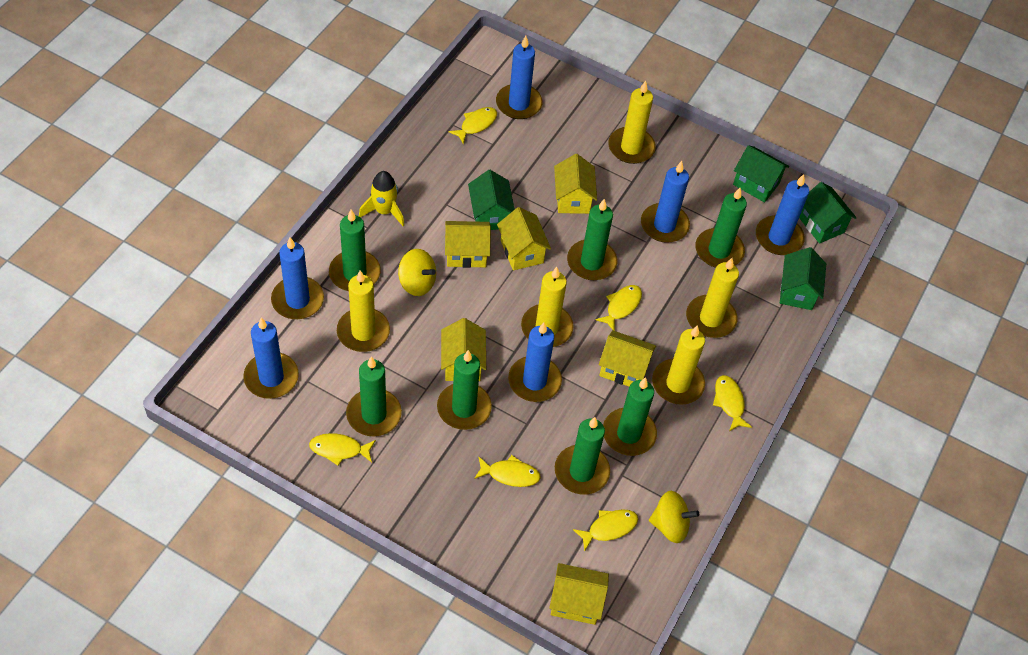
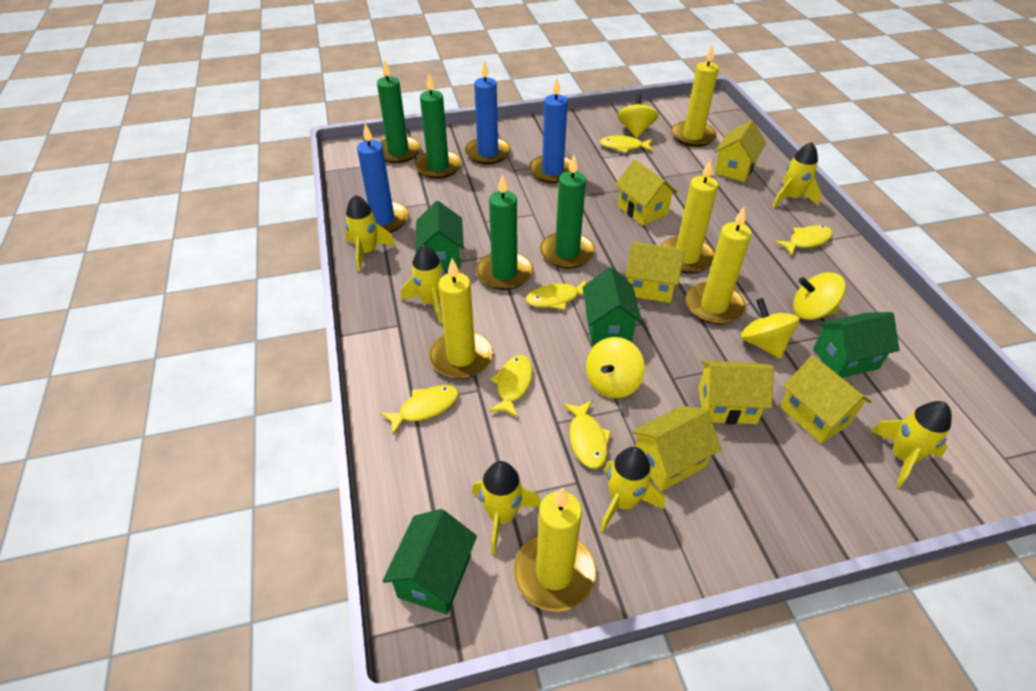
blue candle: 6 -> 3
green candle: 7 -> 4
yellow rocket: 1 -> 6
yellow spinning top: 2 -> 4

